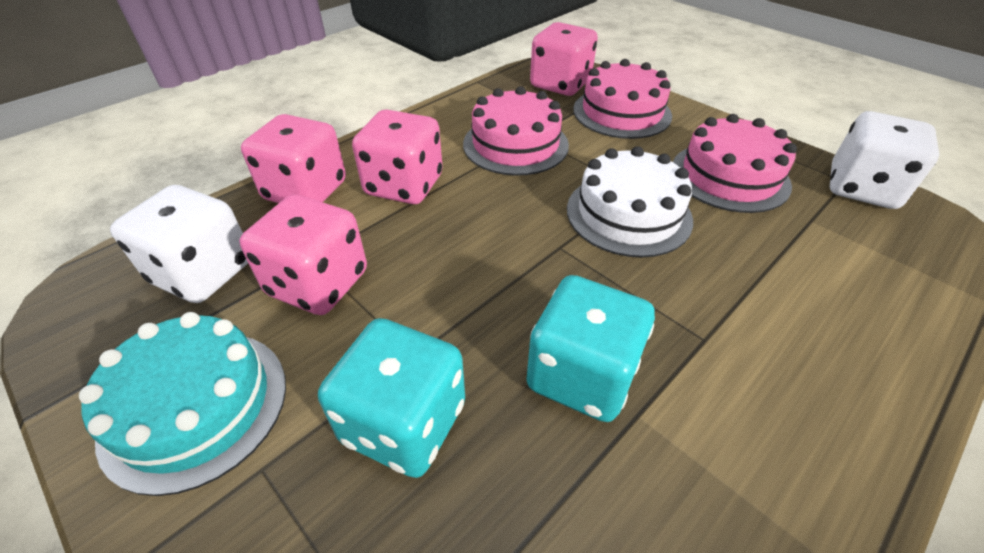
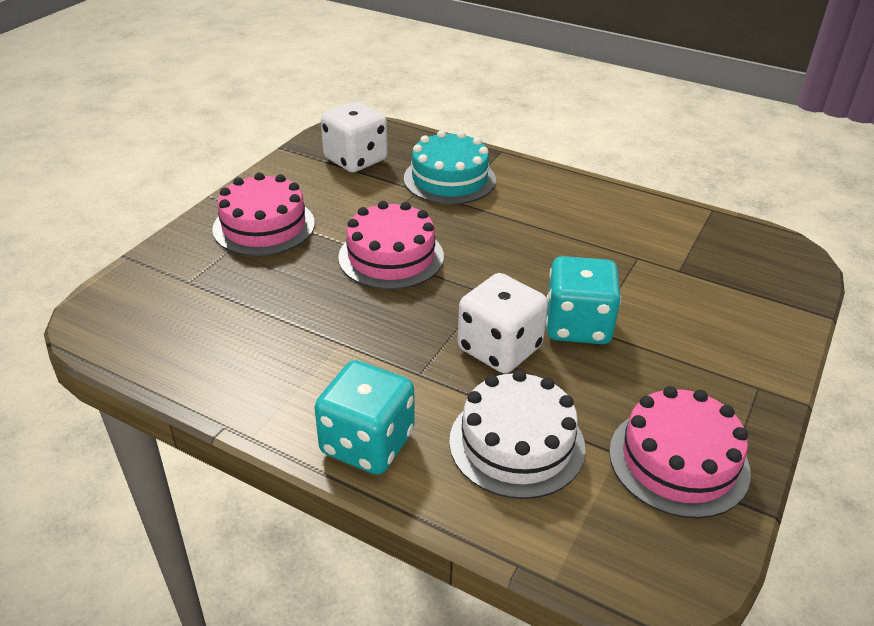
pink dice: 4 -> 0

